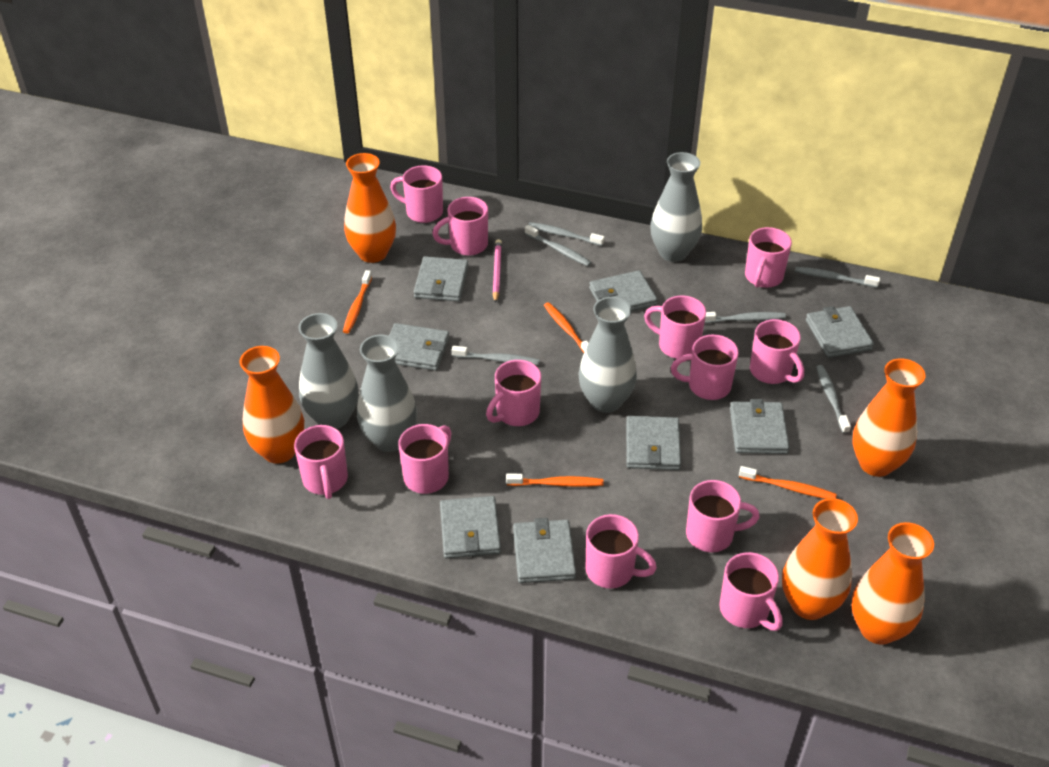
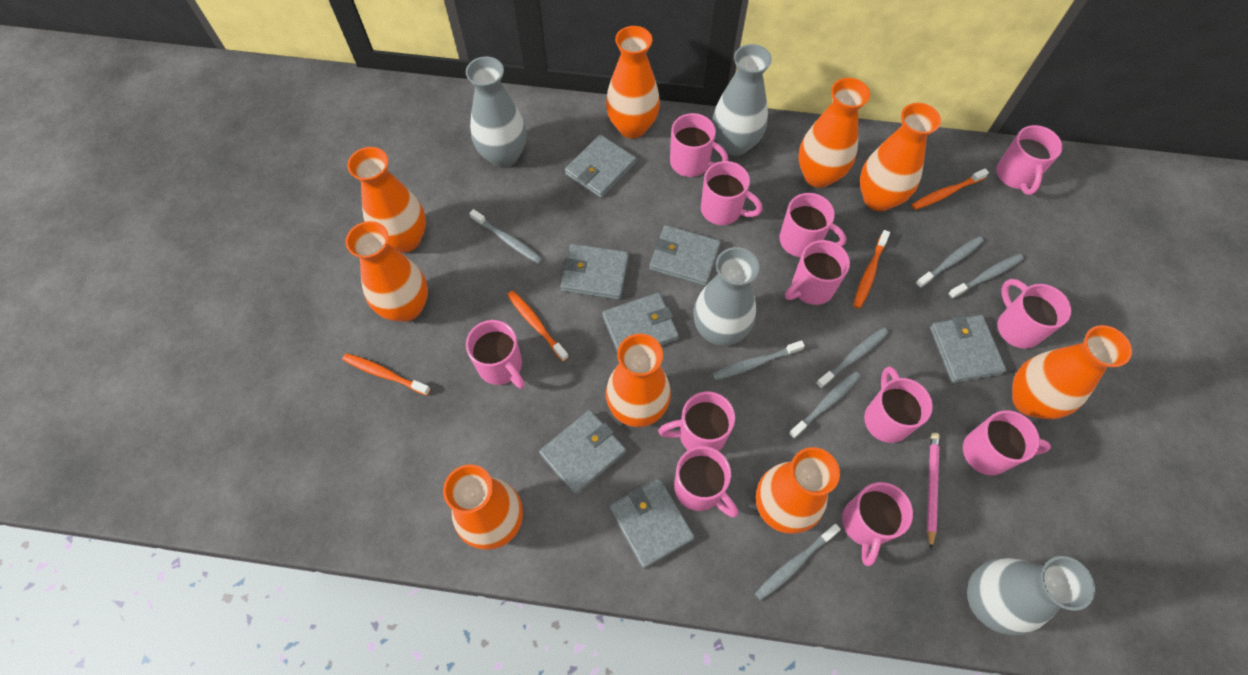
grey toothbrush: 6 -> 7
grey wallet: 8 -> 7
orange vase: 5 -> 9

